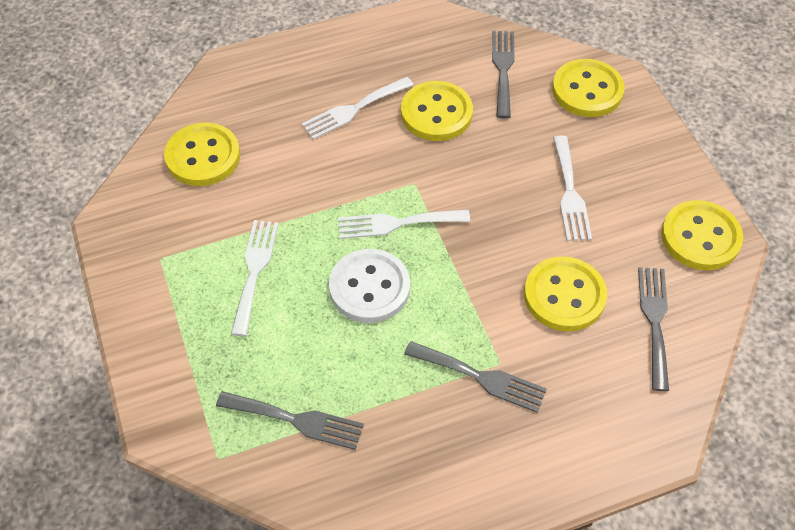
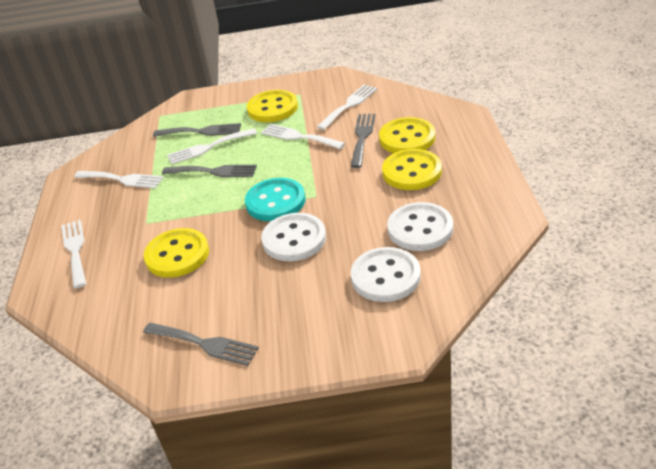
turquoise button: 0 -> 1
white button: 1 -> 3
white fork: 4 -> 5
yellow button: 5 -> 4

